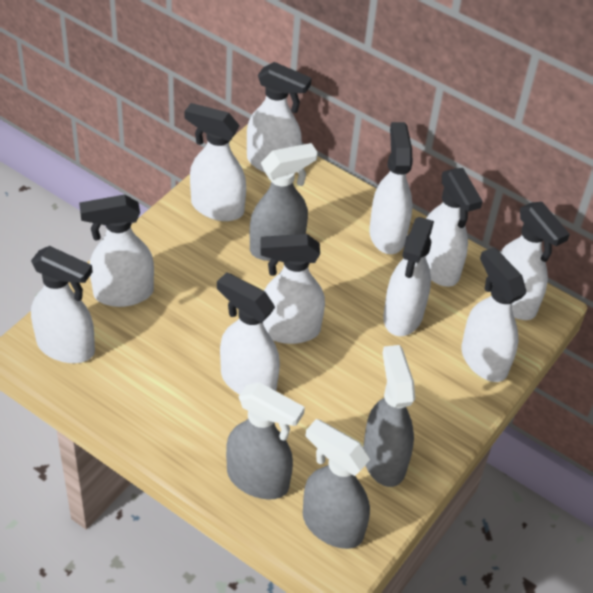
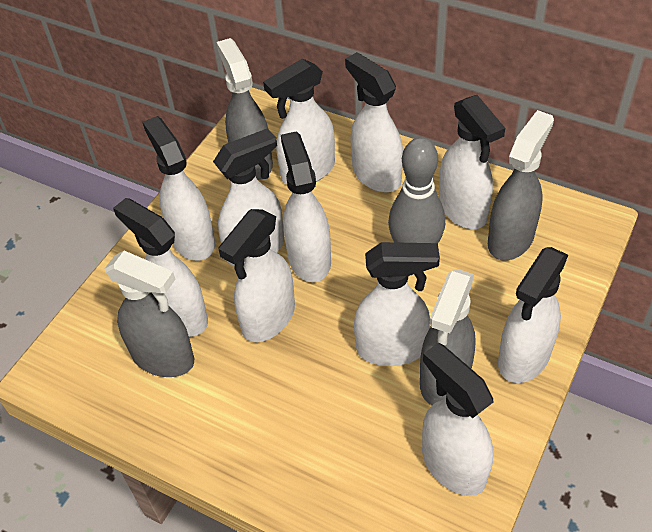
grey bowling pin: 0 -> 1

